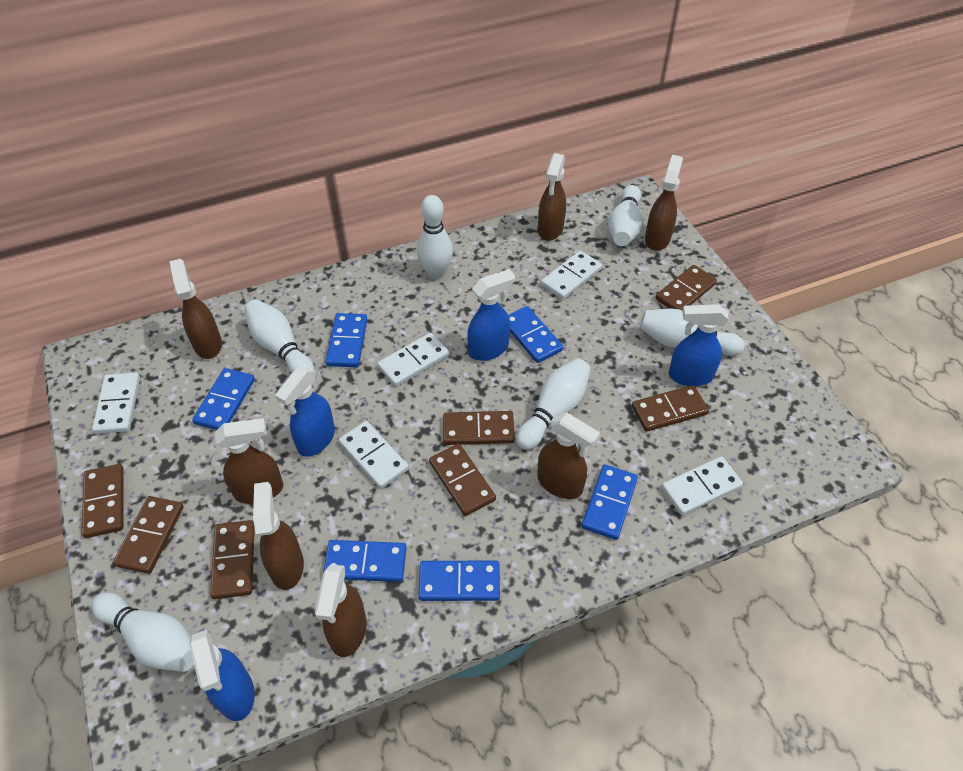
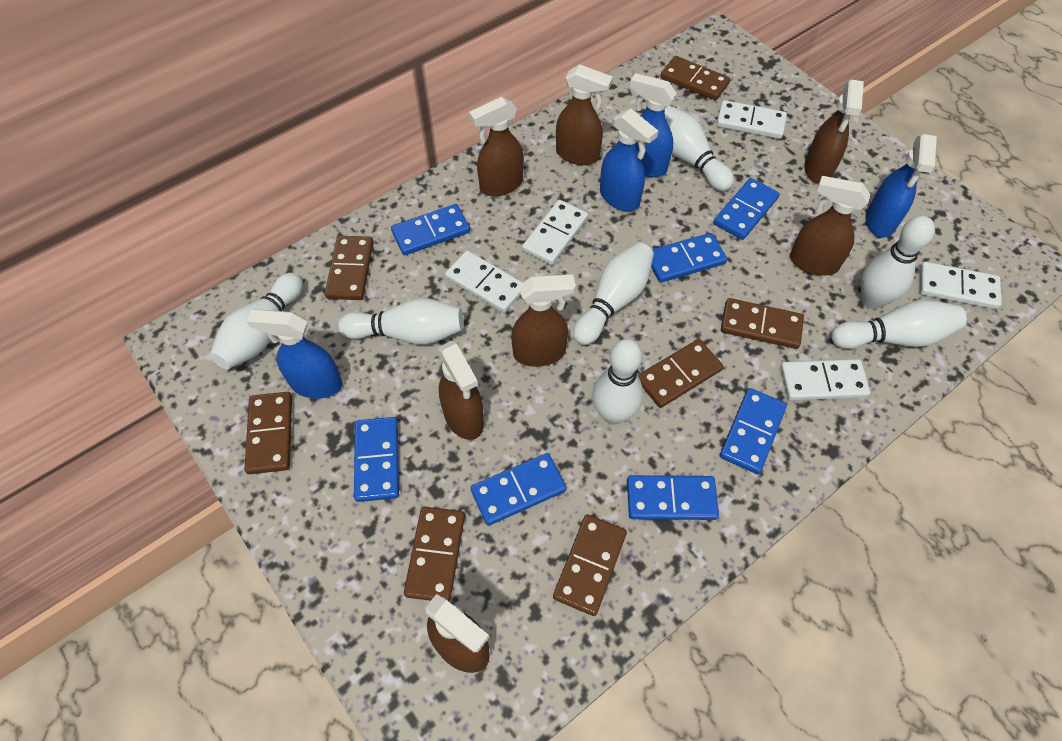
blue domino: 6 -> 7
white bowling pin: 6 -> 7

